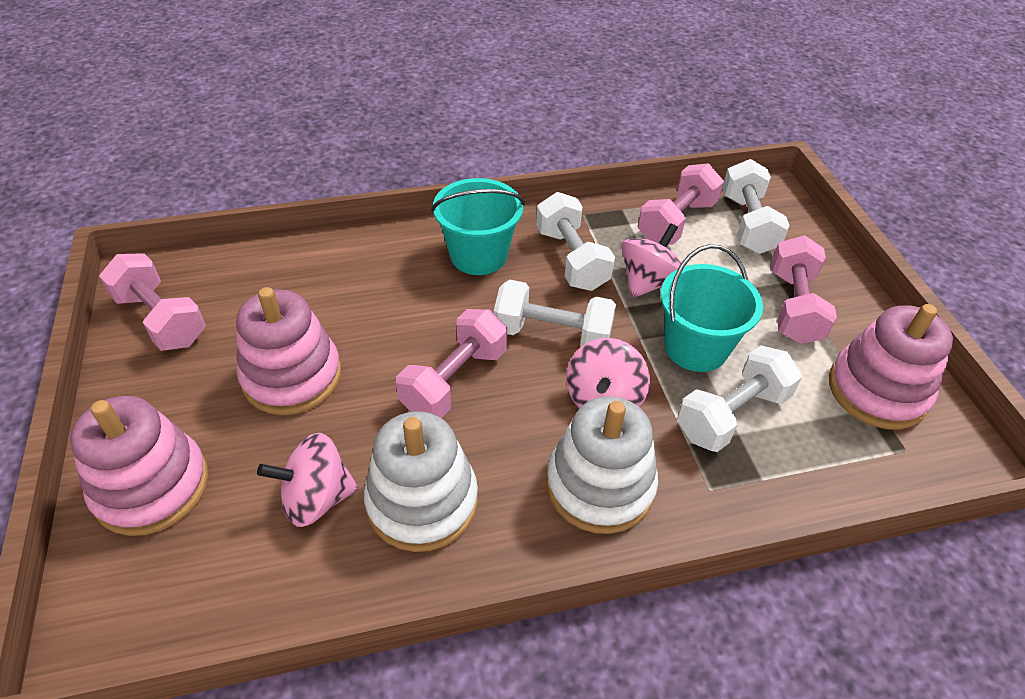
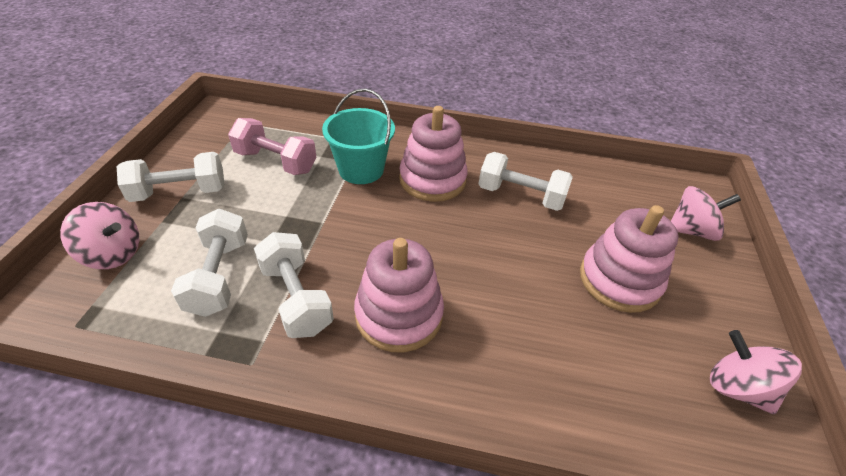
pink dumbbell: 4 -> 1
turquoise bucket: 2 -> 1
white stacking toy: 2 -> 0

